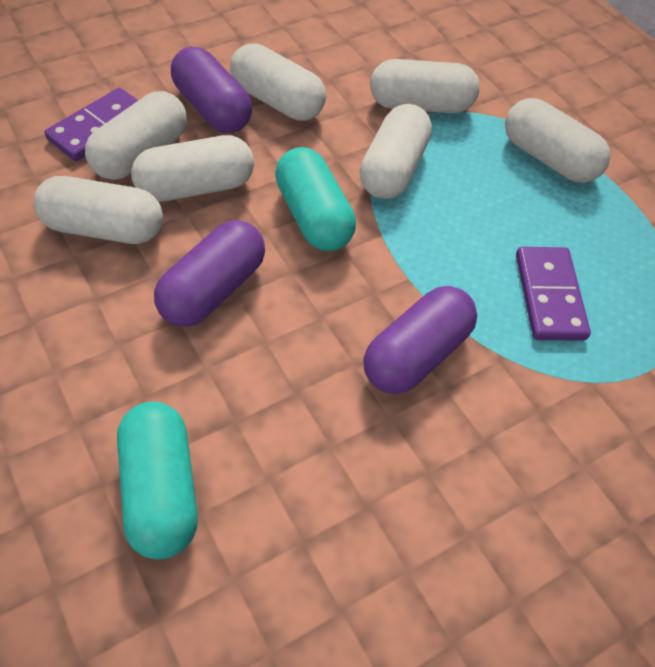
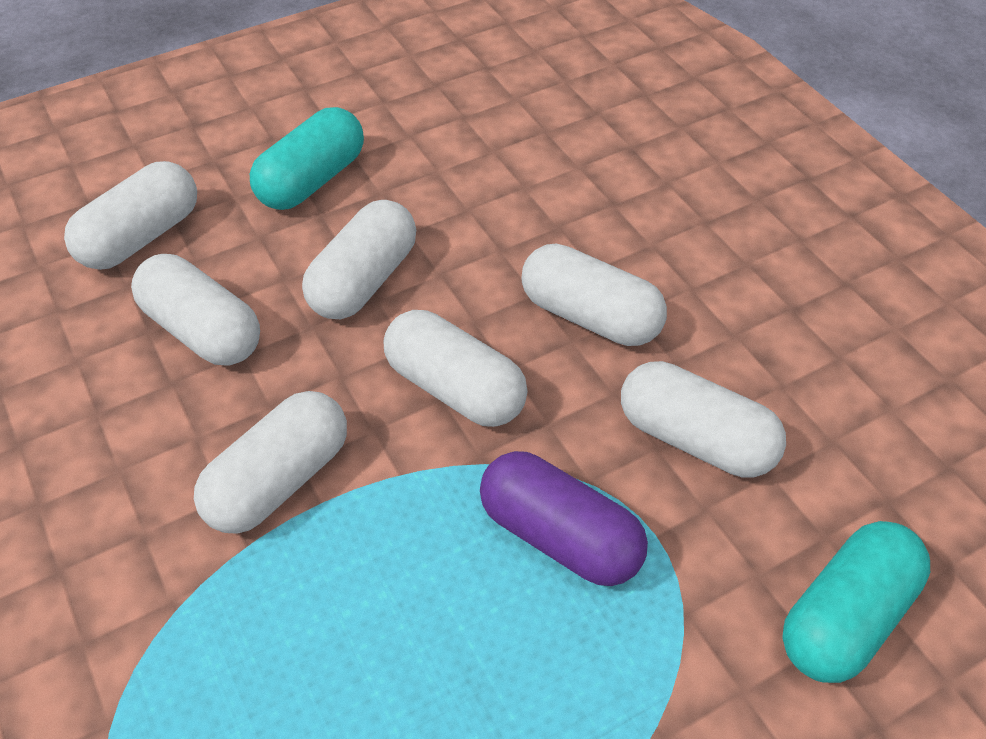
purple capsule: 3 -> 1
purple domino: 2 -> 0

